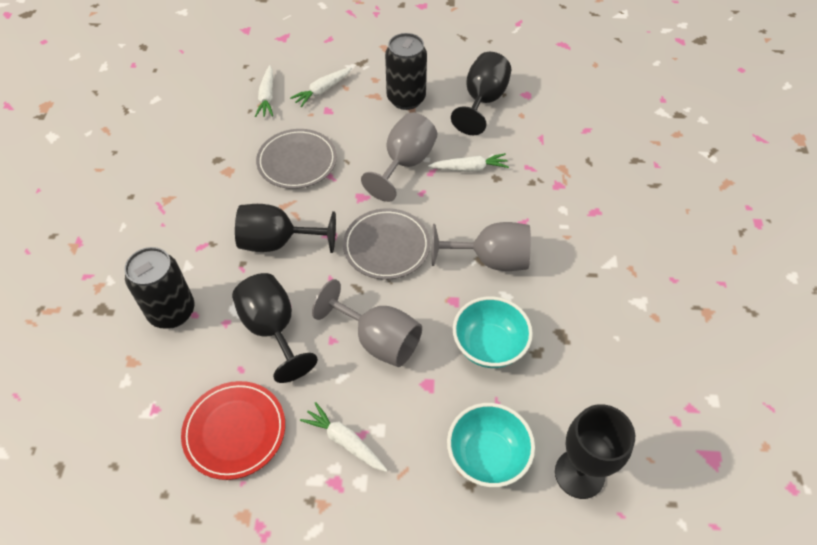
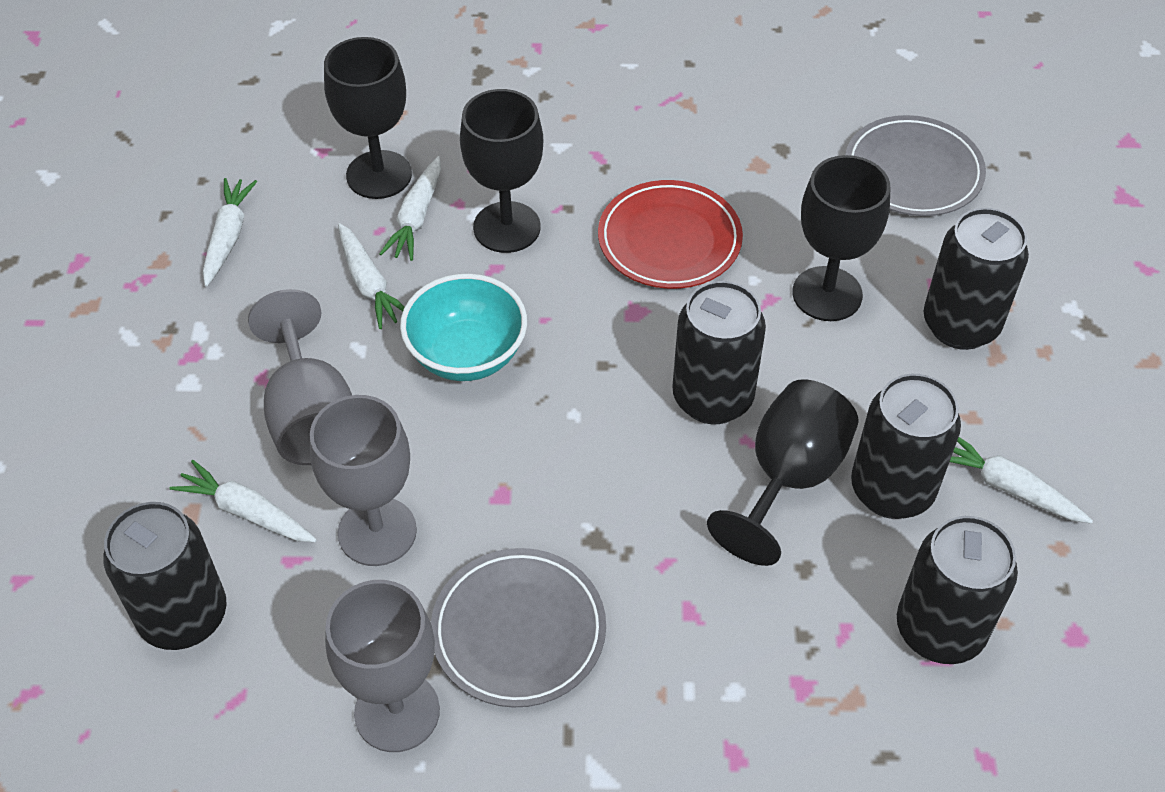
black can: 2 -> 5
turquoise bowl: 2 -> 1
white carrot: 4 -> 5

